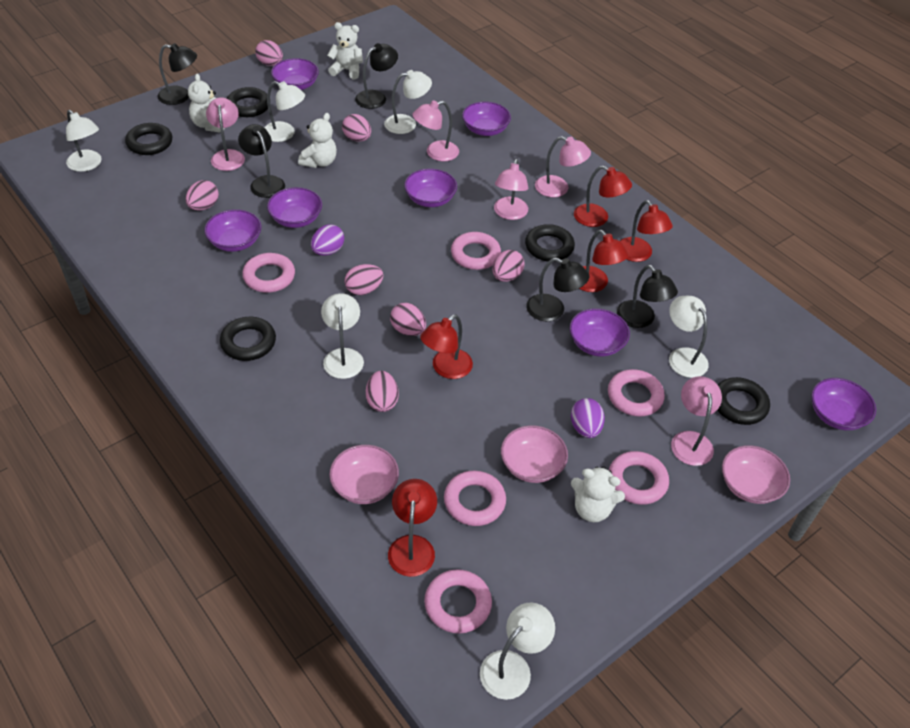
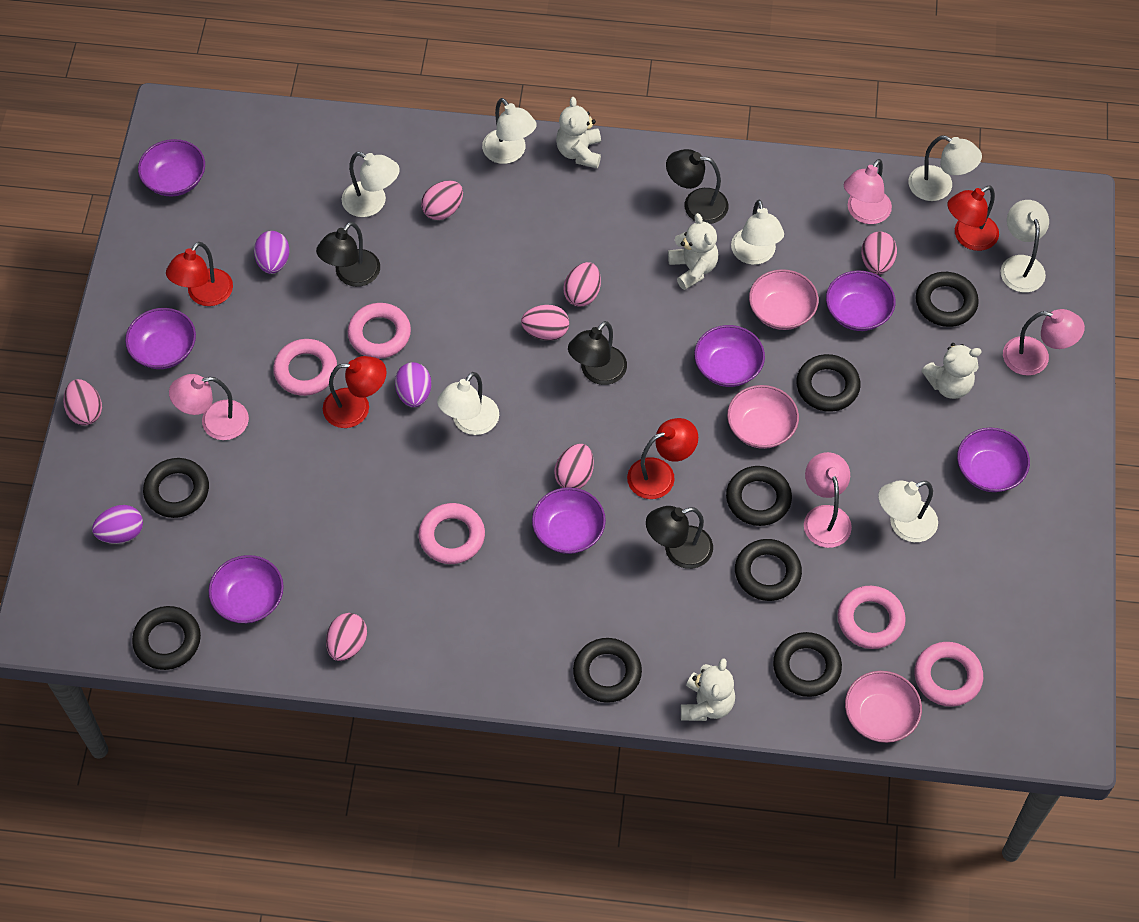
black lamp: 5 -> 4
black ring: 5 -> 8
pink lamp: 5 -> 4
pink ring: 6 -> 5
purple egg: 2 -> 3
red lamp: 5 -> 4
white lamp: 6 -> 7

